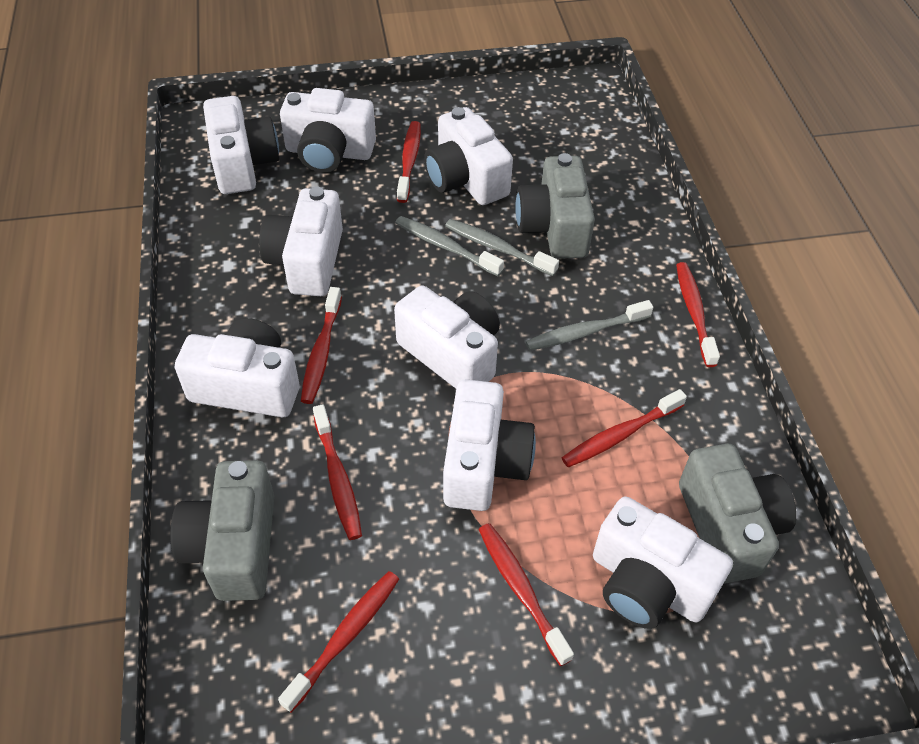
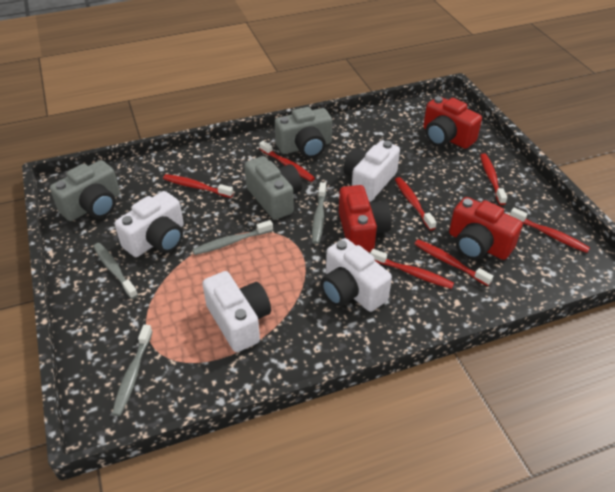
grey toothbrush: 3 -> 4
red camera: 0 -> 3
white camera: 8 -> 4

